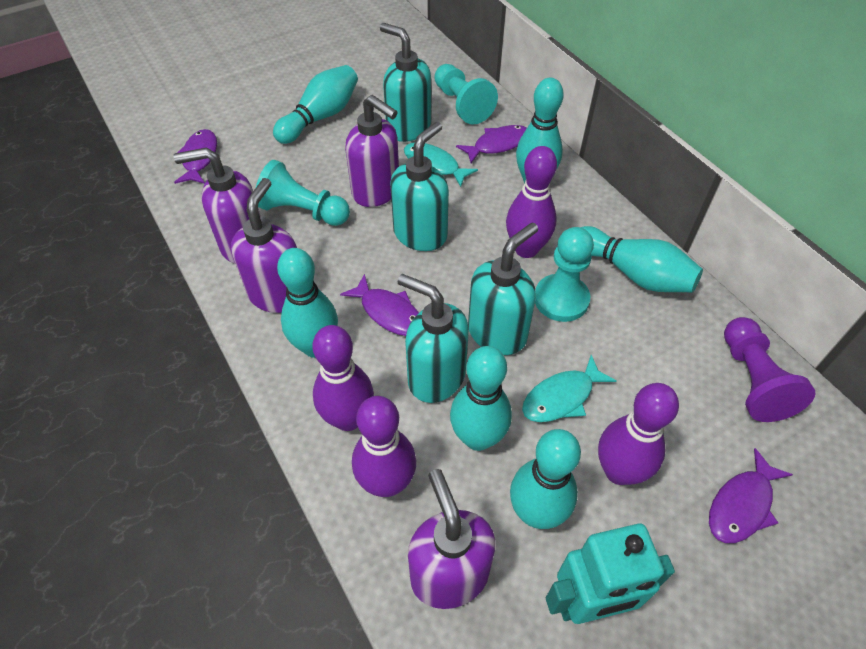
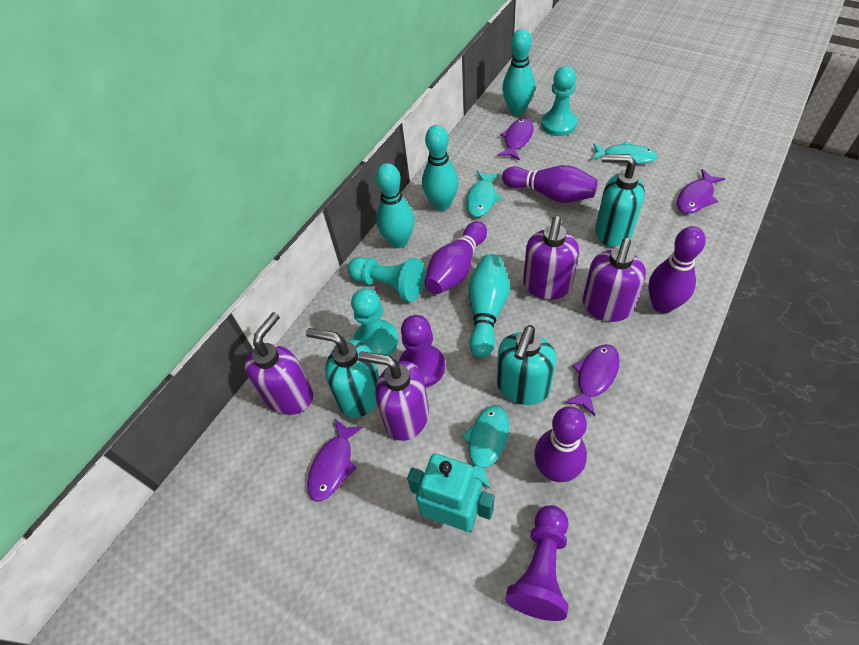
purple pawn: 1 -> 2
turquoise bowling pin: 6 -> 4
turquoise fish: 2 -> 3
turquoise soap dispenser: 4 -> 3

